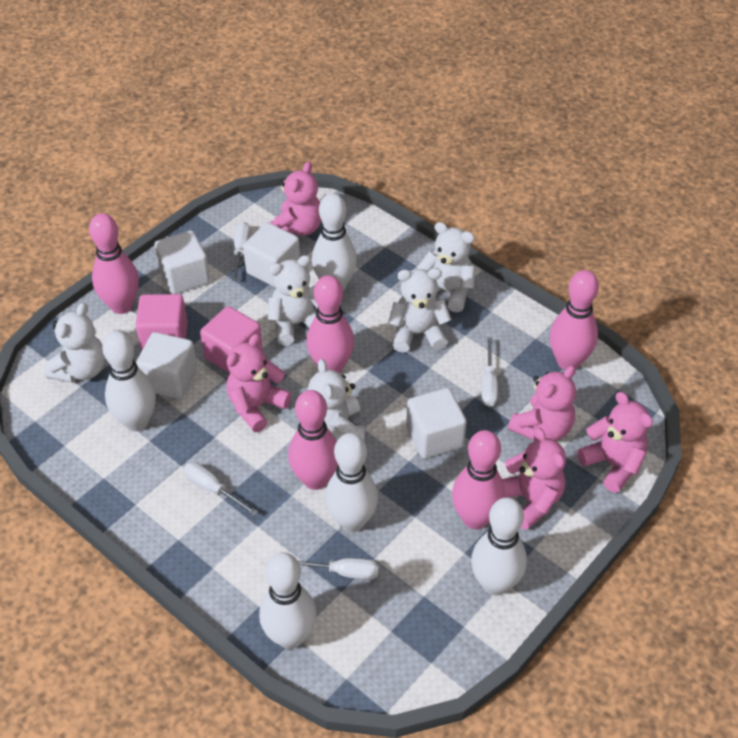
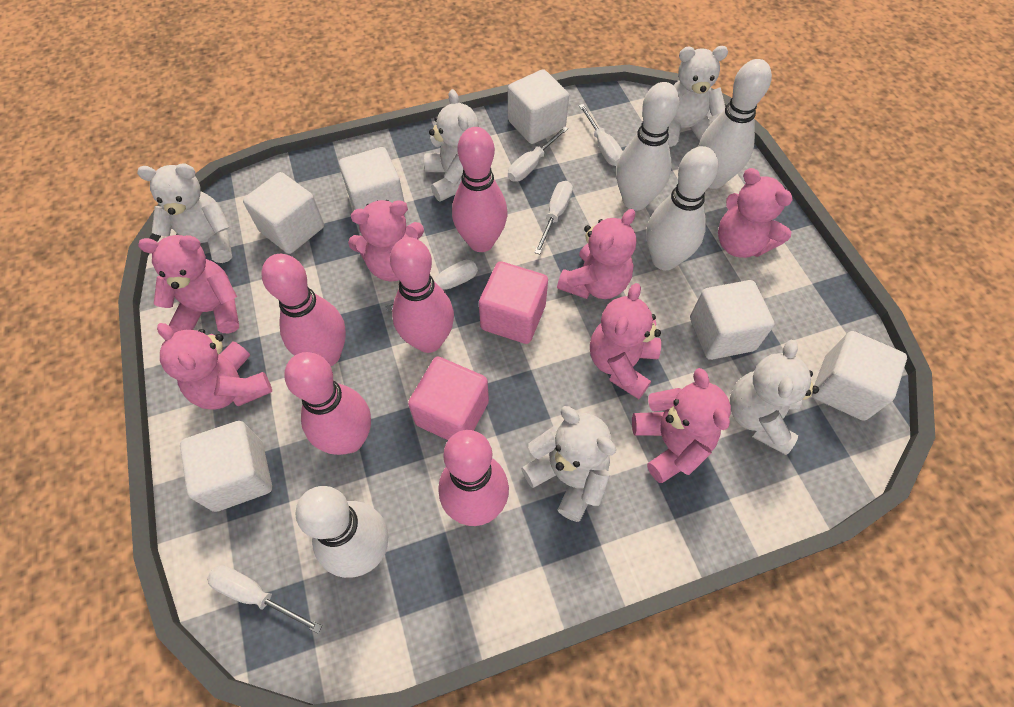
pink teddy bear: 5 -> 7
white bowling pin: 5 -> 4
white cube: 4 -> 6
white screwdriver: 4 -> 5

